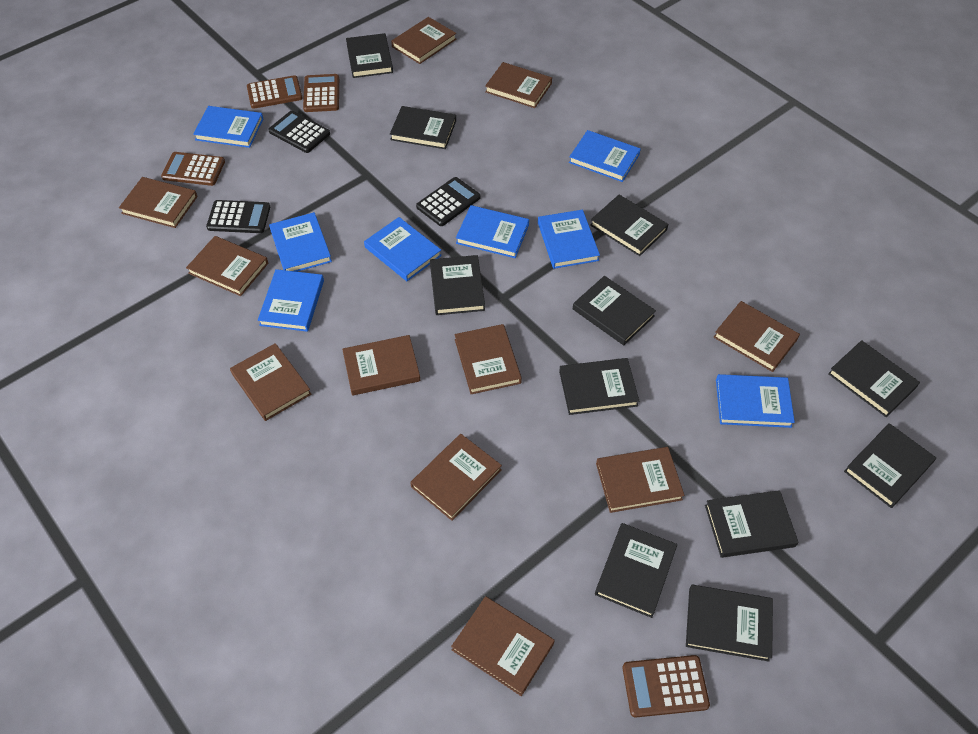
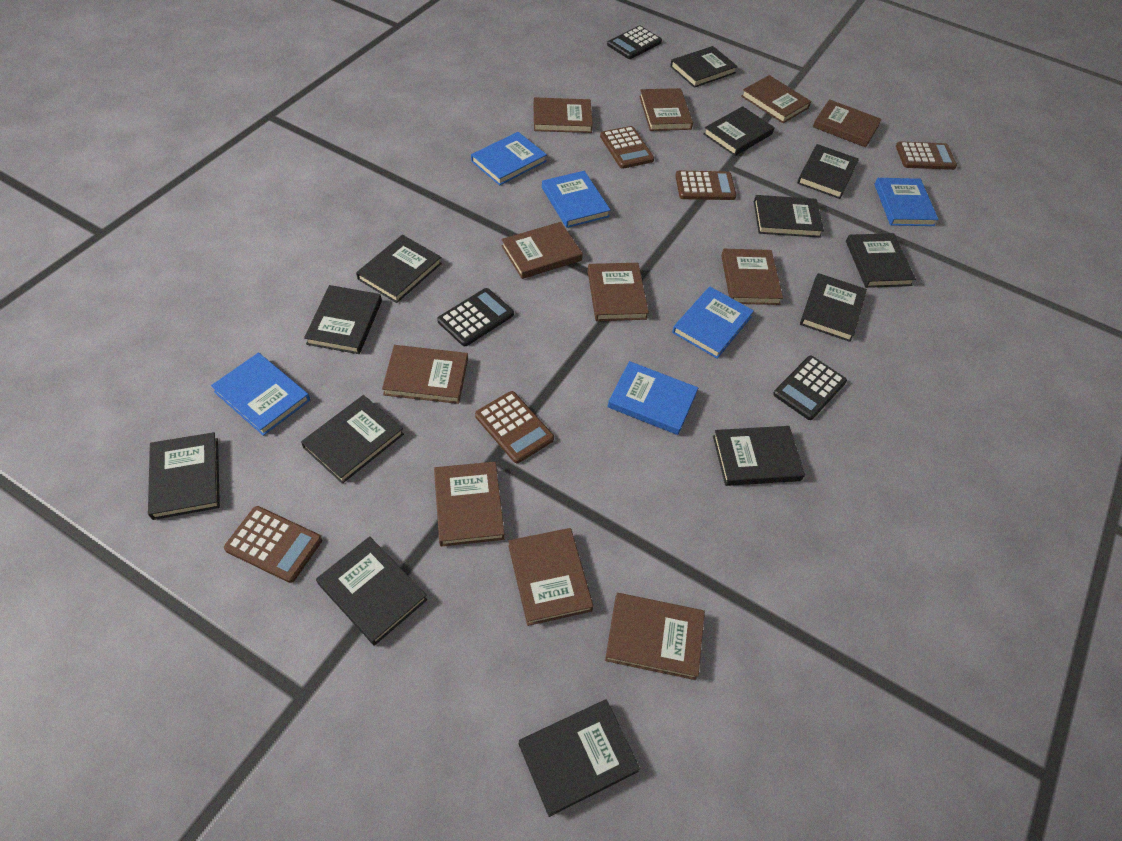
black book: 11 -> 13
blue book: 8 -> 6
brown calculator: 4 -> 5

